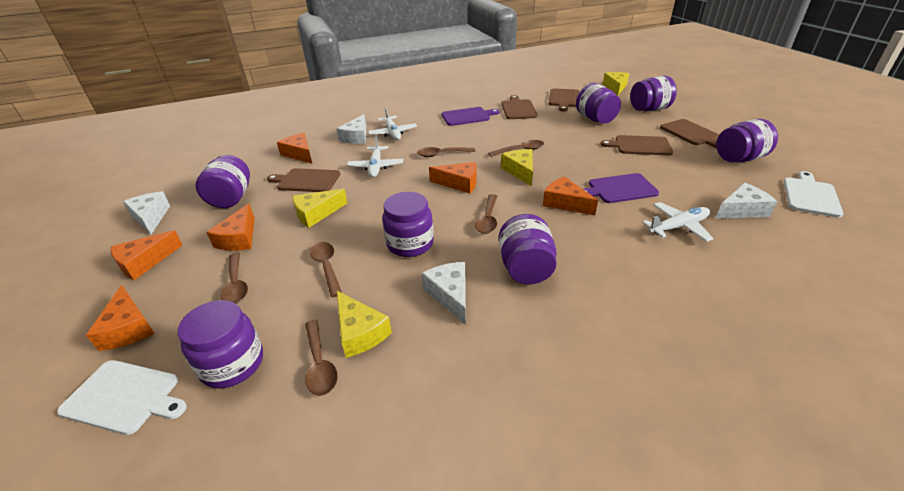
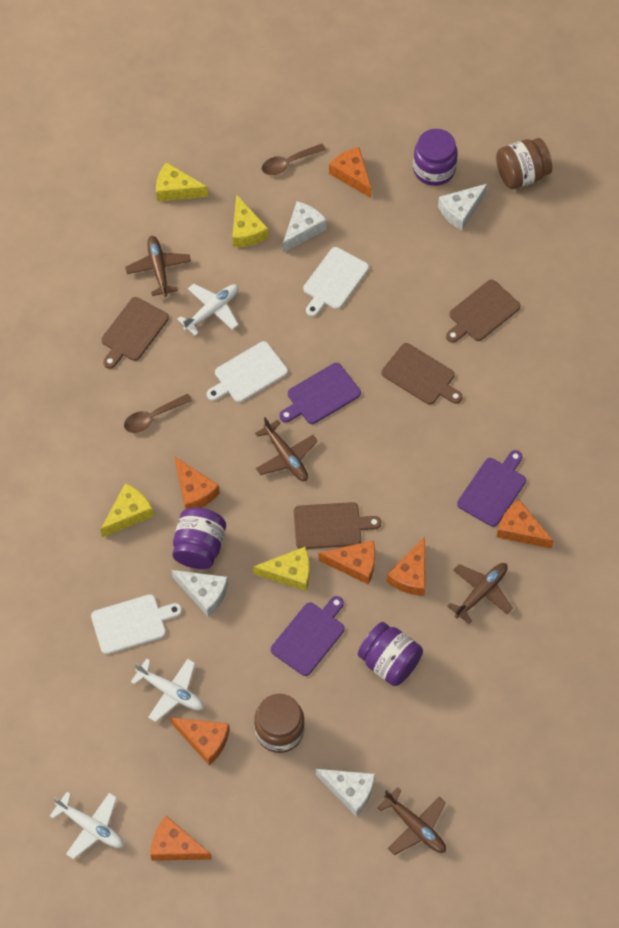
brown cutting board: 5 -> 4
brown jar: 0 -> 2
brown plane: 0 -> 4
brown spoon: 6 -> 2
orange cheese: 6 -> 7
purple cutting board: 2 -> 3
purple jar: 7 -> 3
white cutting board: 2 -> 3

